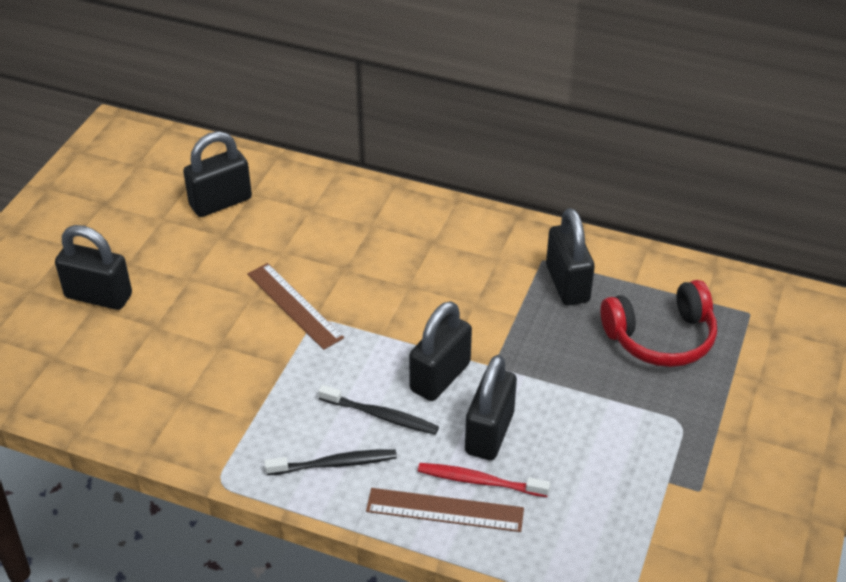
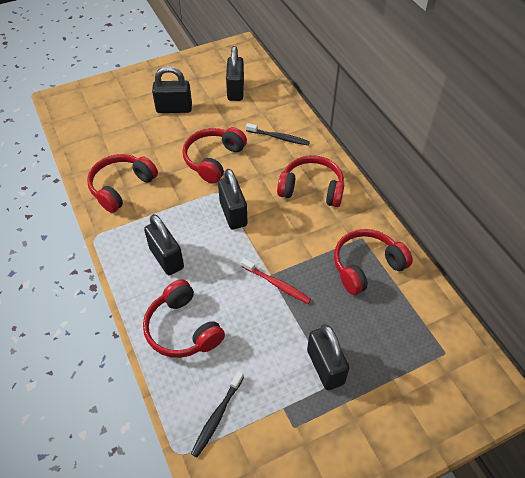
brown ruler: 2 -> 0
red headphones: 1 -> 5

